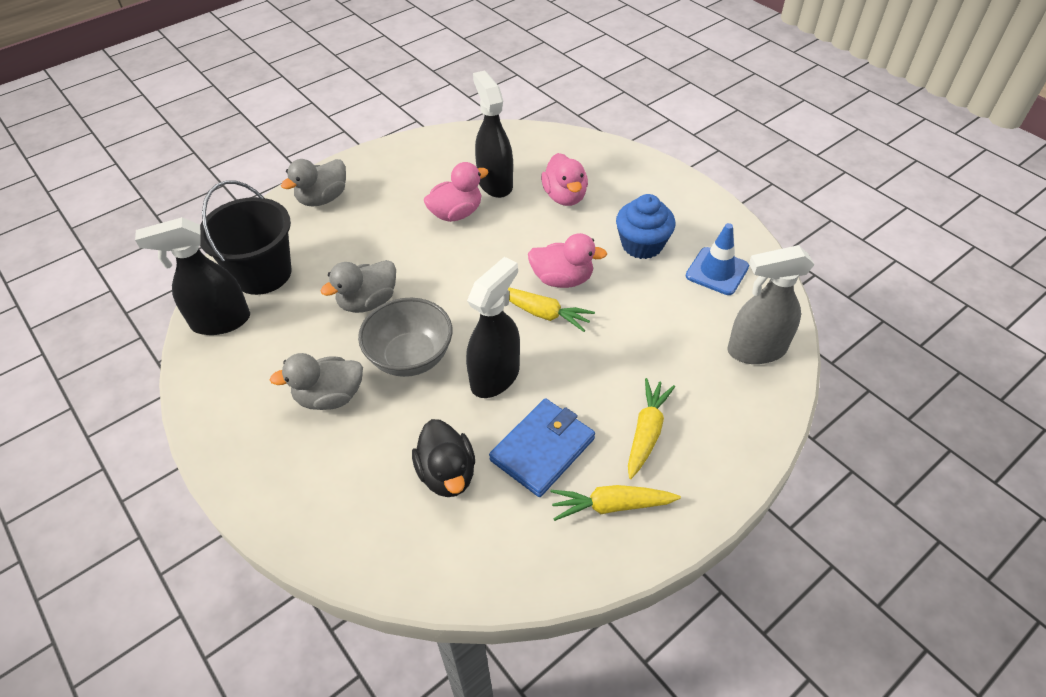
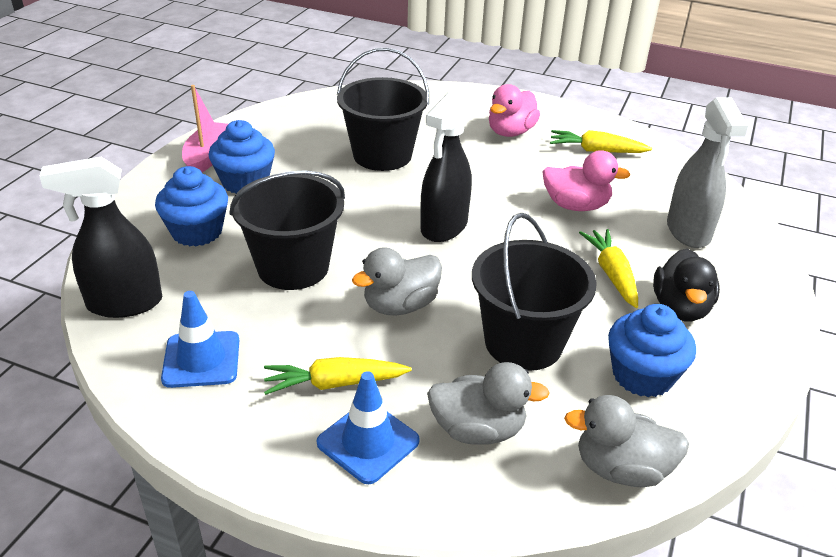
black bucket: 1 -> 3
black spray bottle: 3 -> 2
blue cupcake: 1 -> 3
blue traffic cone: 1 -> 2
blue wallet: 1 -> 0
grey bowl: 1 -> 0
pink boat: 0 -> 1
pink duck: 3 -> 2

